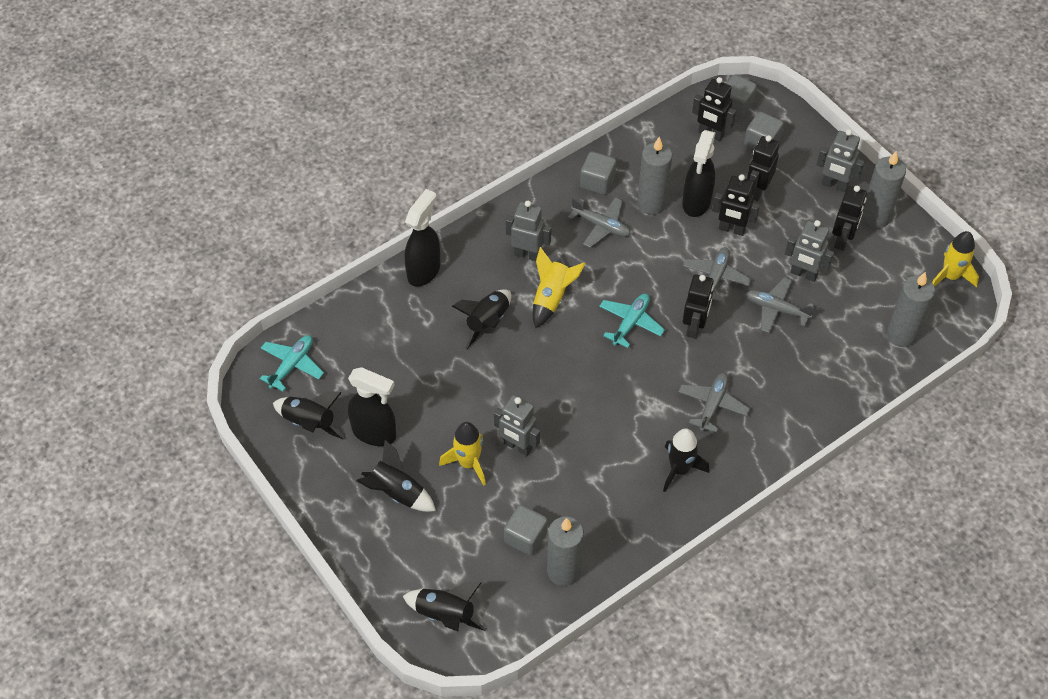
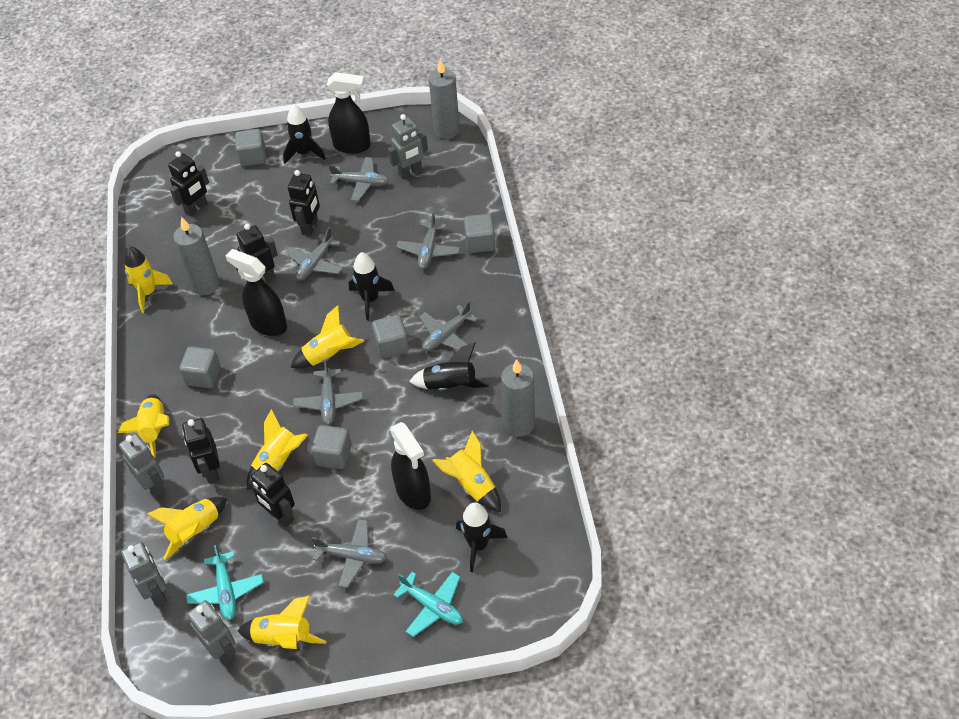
black rocket: 5 -> 4
grey candle: 4 -> 3
grey cube: 4 -> 5
grey plane: 4 -> 6
yellow rocket: 3 -> 7

